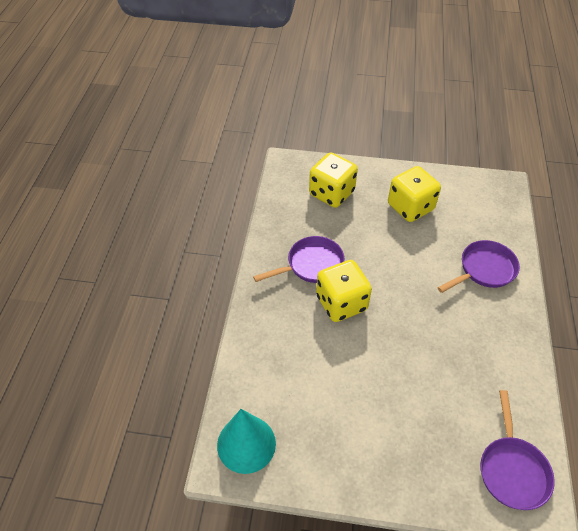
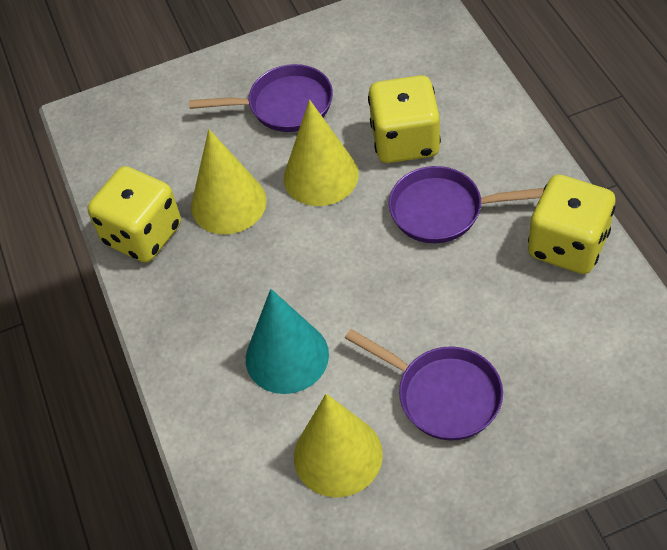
yellow cone: 0 -> 3

